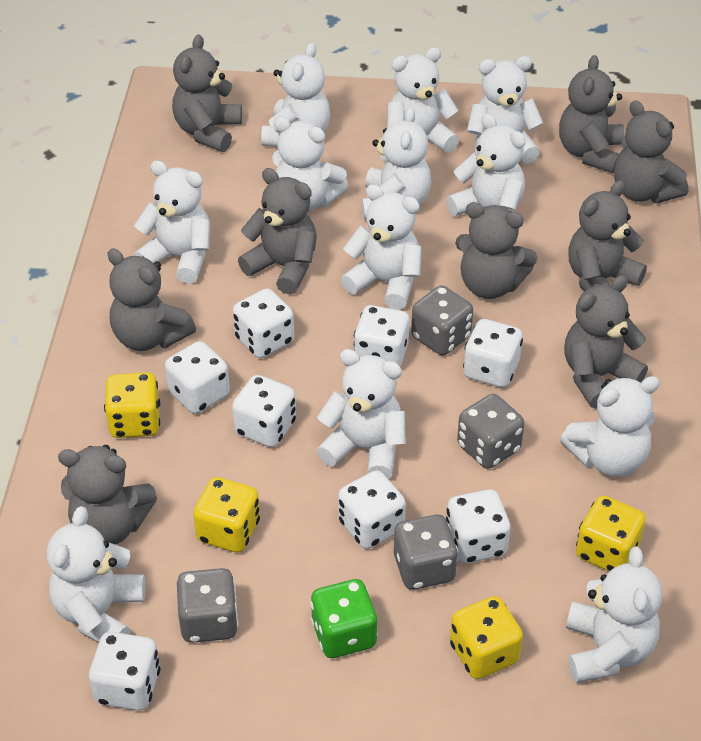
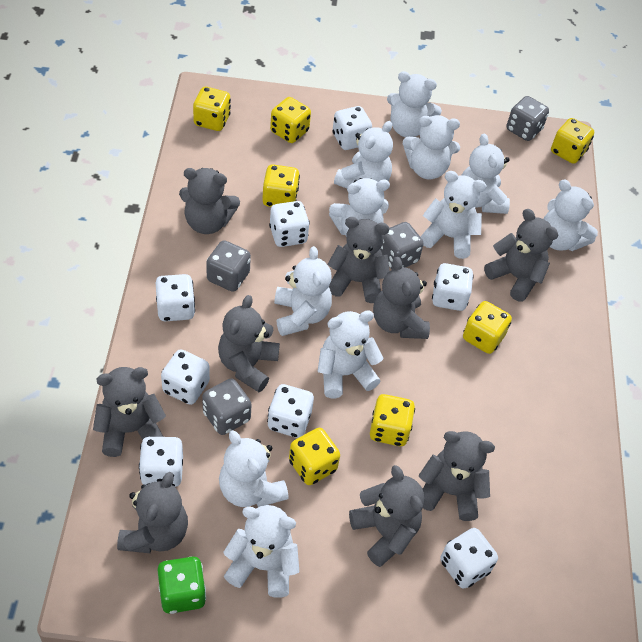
white teddy bear: 12 -> 11
yellow dice: 4 -> 7

